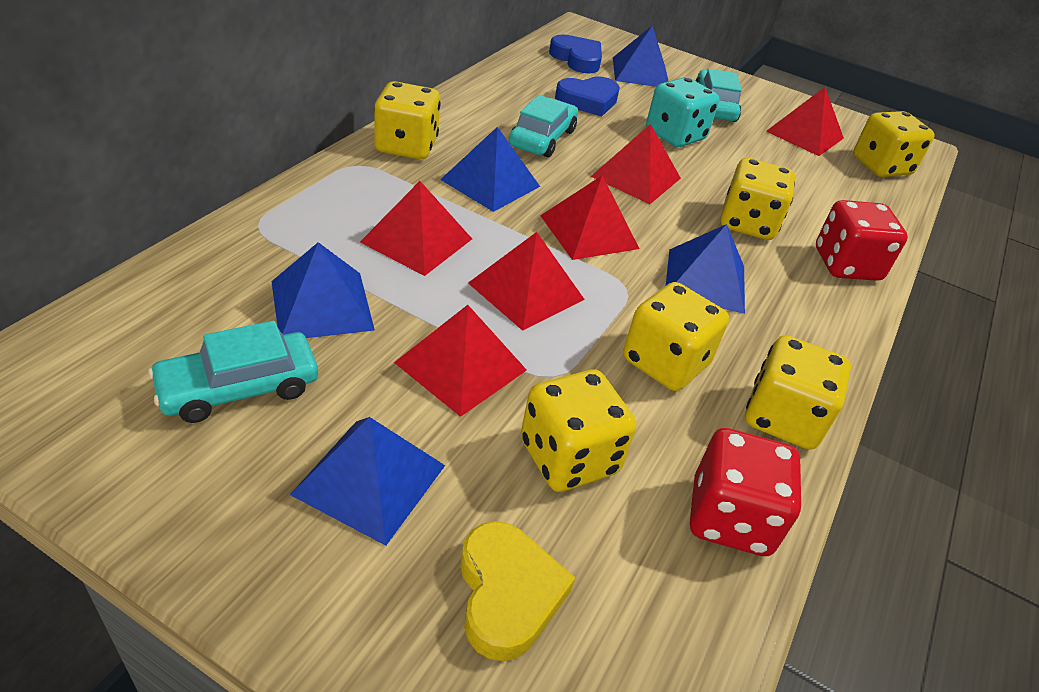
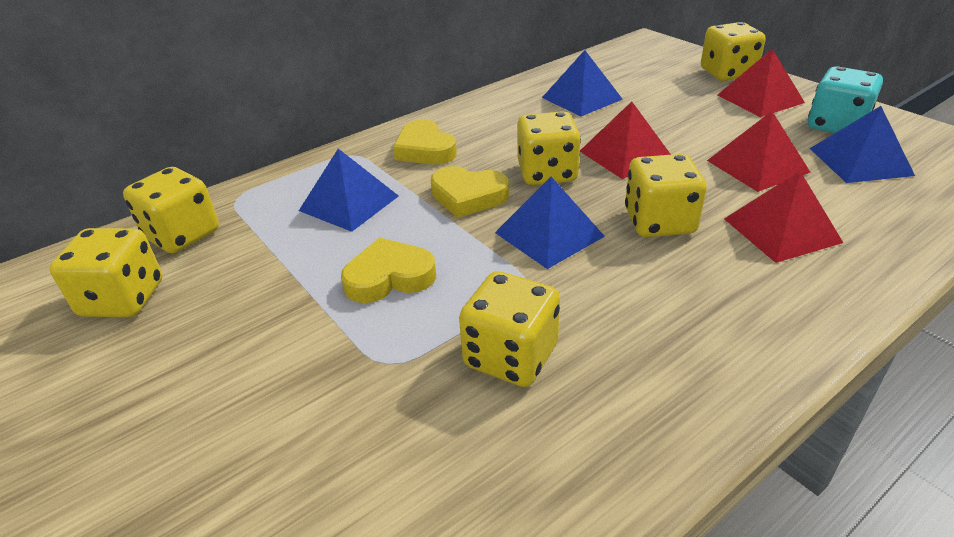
blue heart: 2 -> 0
blue pyramid: 5 -> 4
red dice: 2 -> 0
red pyramid: 6 -> 4
turquoise car: 3 -> 0
yellow heart: 1 -> 3

